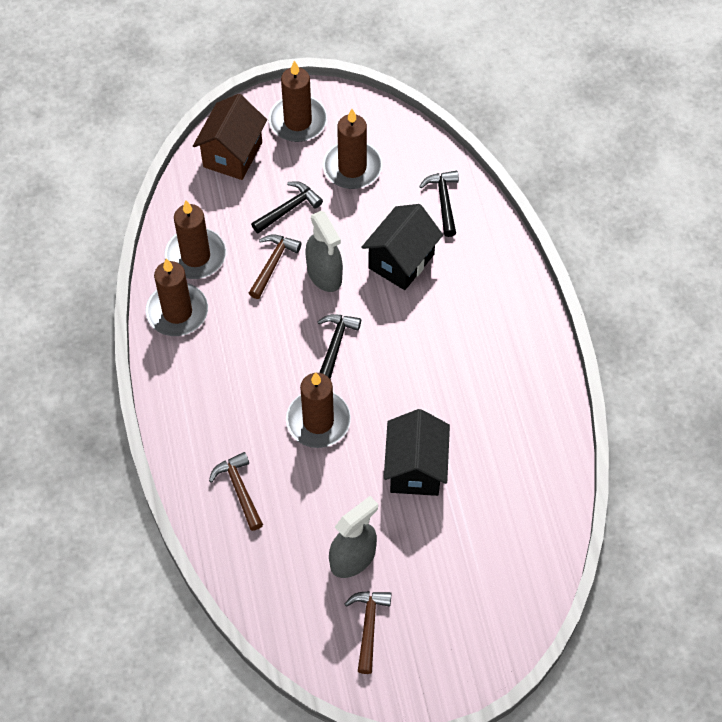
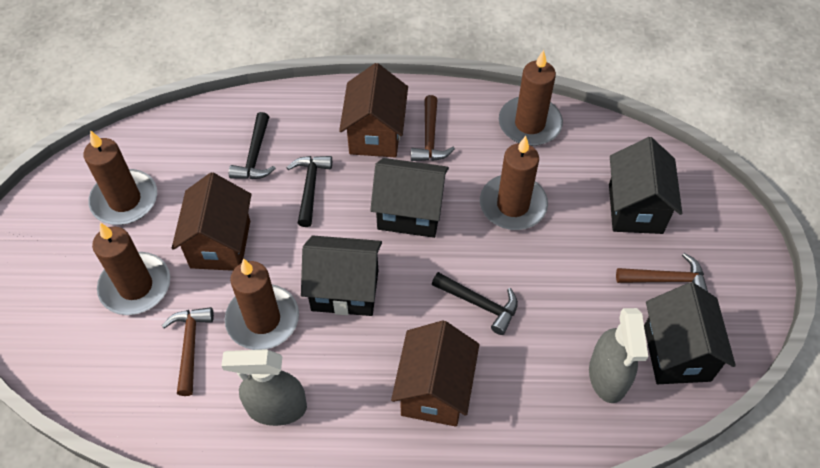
black house: 2 -> 4
brown house: 1 -> 3

